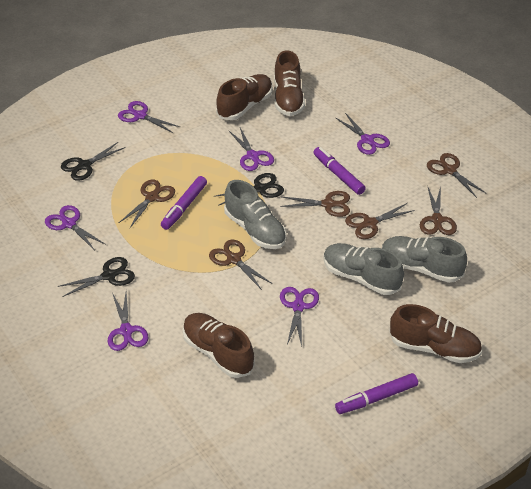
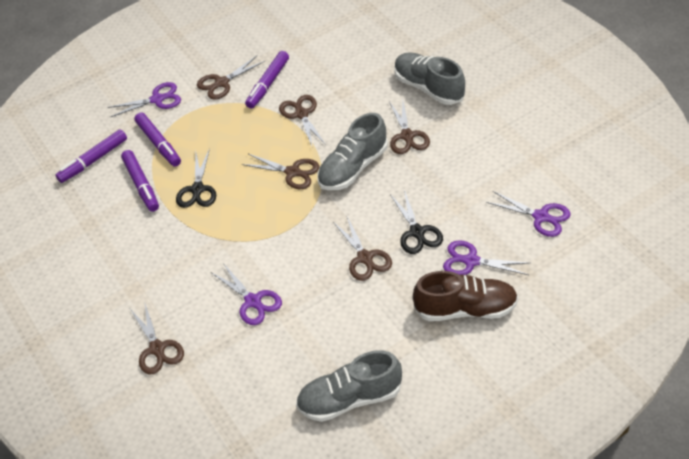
black scissors: 3 -> 2
brown shoe: 4 -> 1
purple marker: 3 -> 4
purple scissors: 6 -> 4

